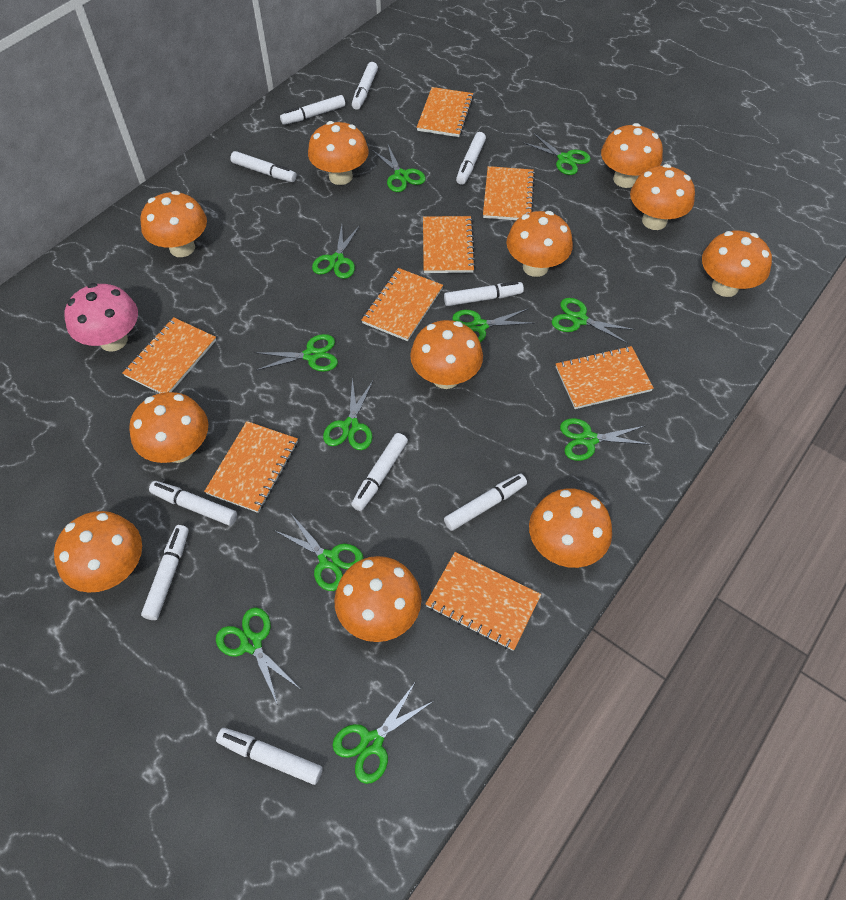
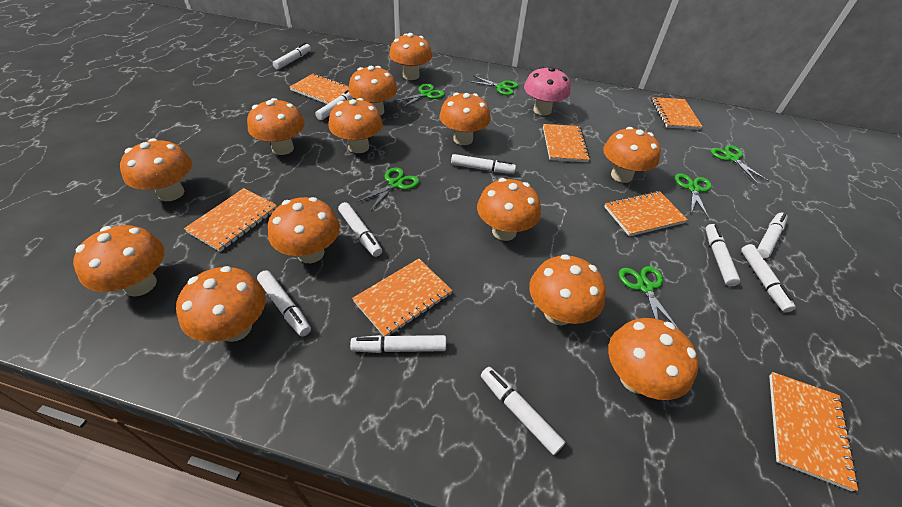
green scissors: 11 -> 6
orange mushroom: 11 -> 13
orange notebook: 8 -> 7

